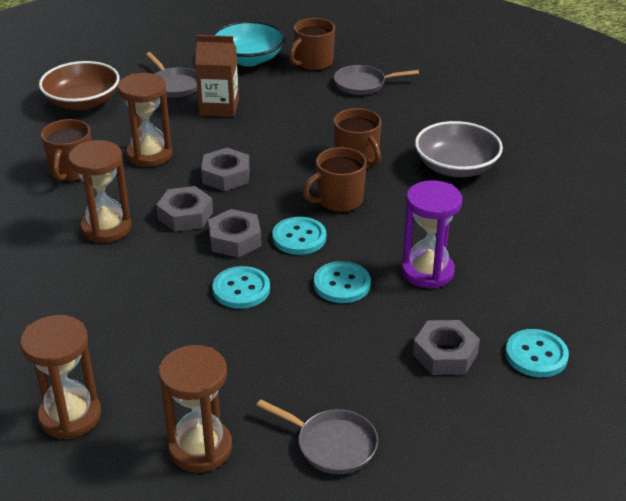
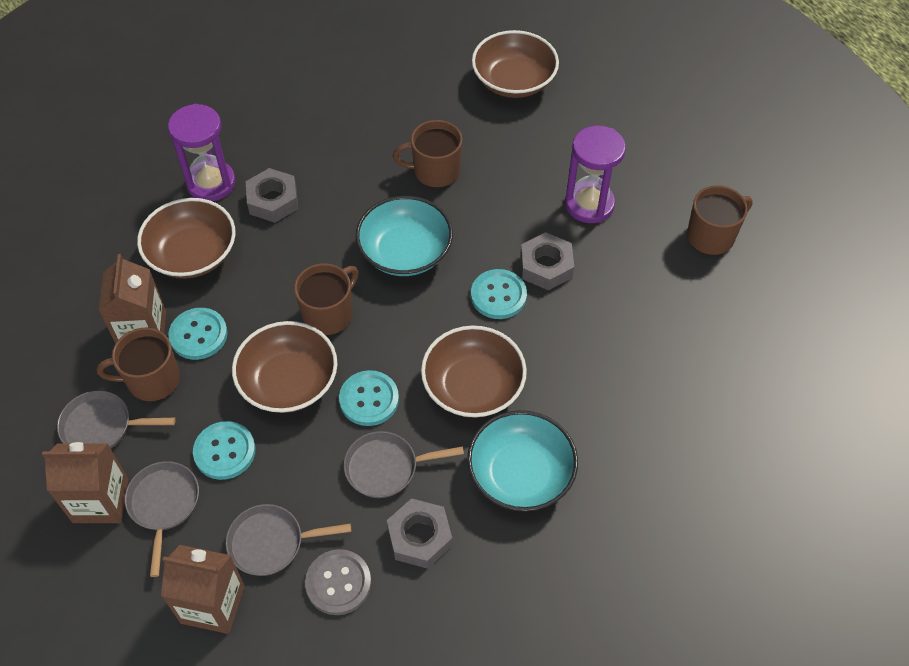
brown bowl: 1 -> 4
brown carton: 1 -> 3
brown hourglass: 4 -> 0
grey bowl: 1 -> 0
grey button: 0 -> 1
grey nut: 4 -> 3
grey pan: 3 -> 4
purple hourglass: 1 -> 2
turquoise bowl: 1 -> 2

